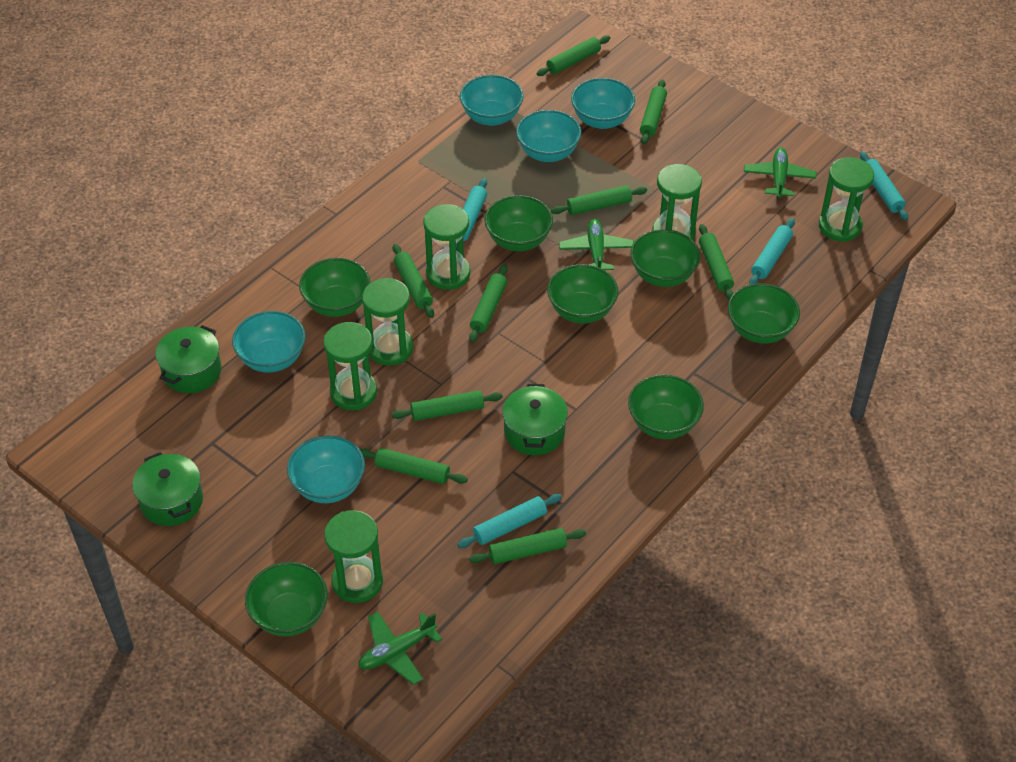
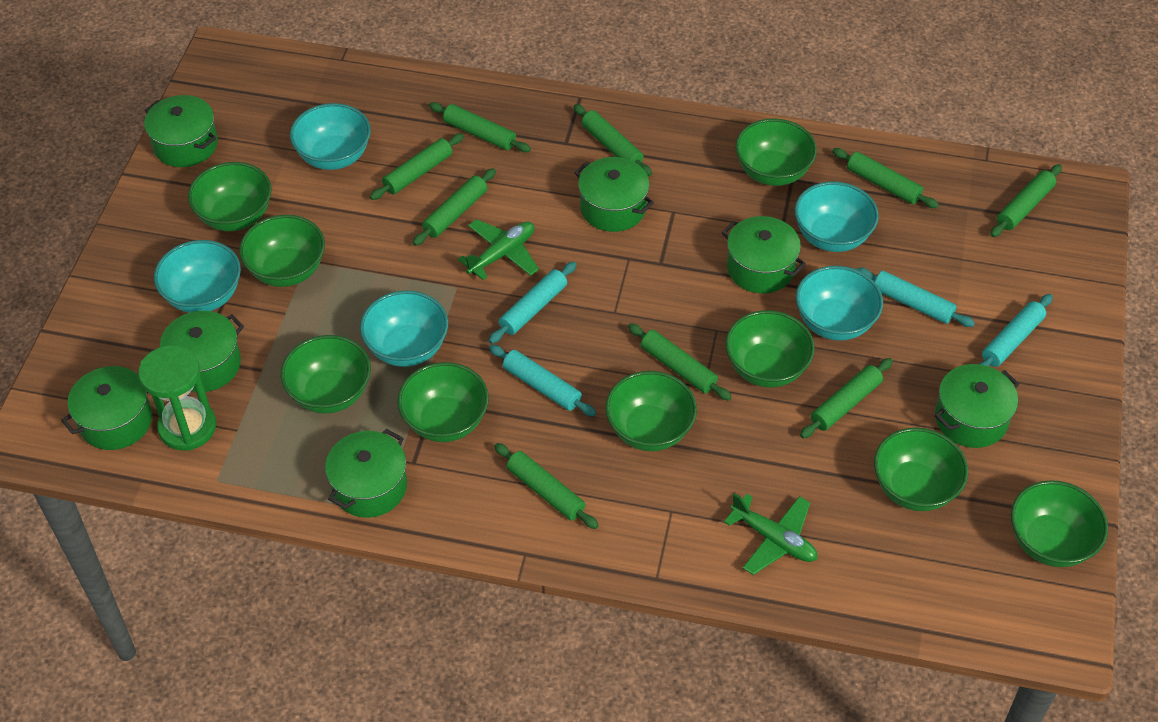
green bowl: 7 -> 9
green hourglass: 6 -> 1
green plane: 3 -> 2
green pot: 3 -> 7

